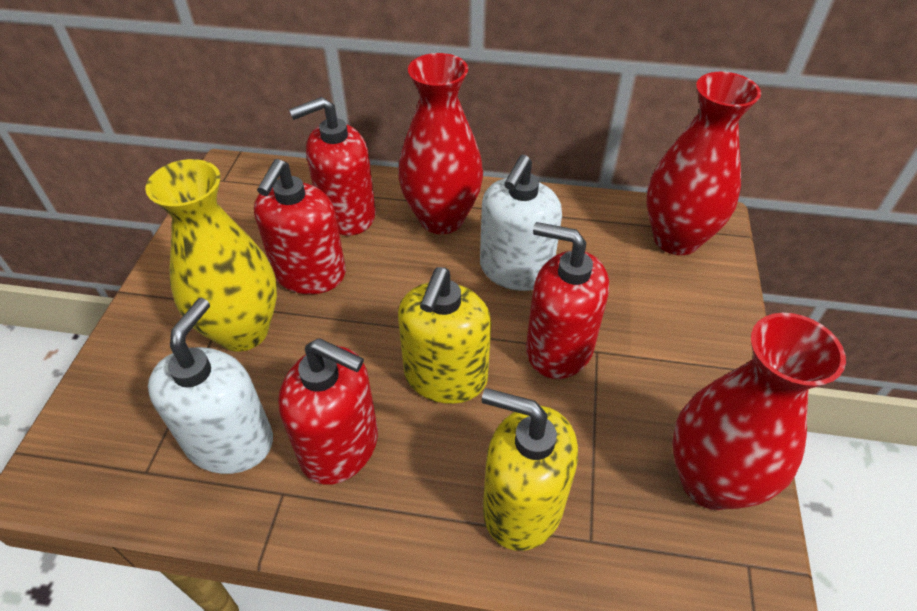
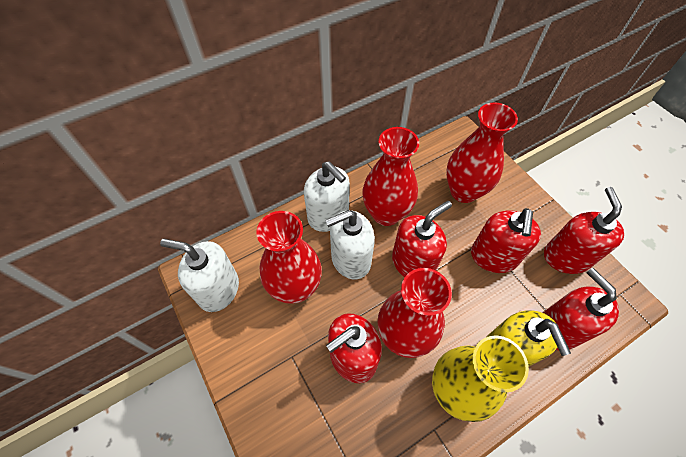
red soap dispenser: 4 -> 5
red vase: 3 -> 4
white soap dispenser: 2 -> 3
yellow soap dispenser: 2 -> 1

